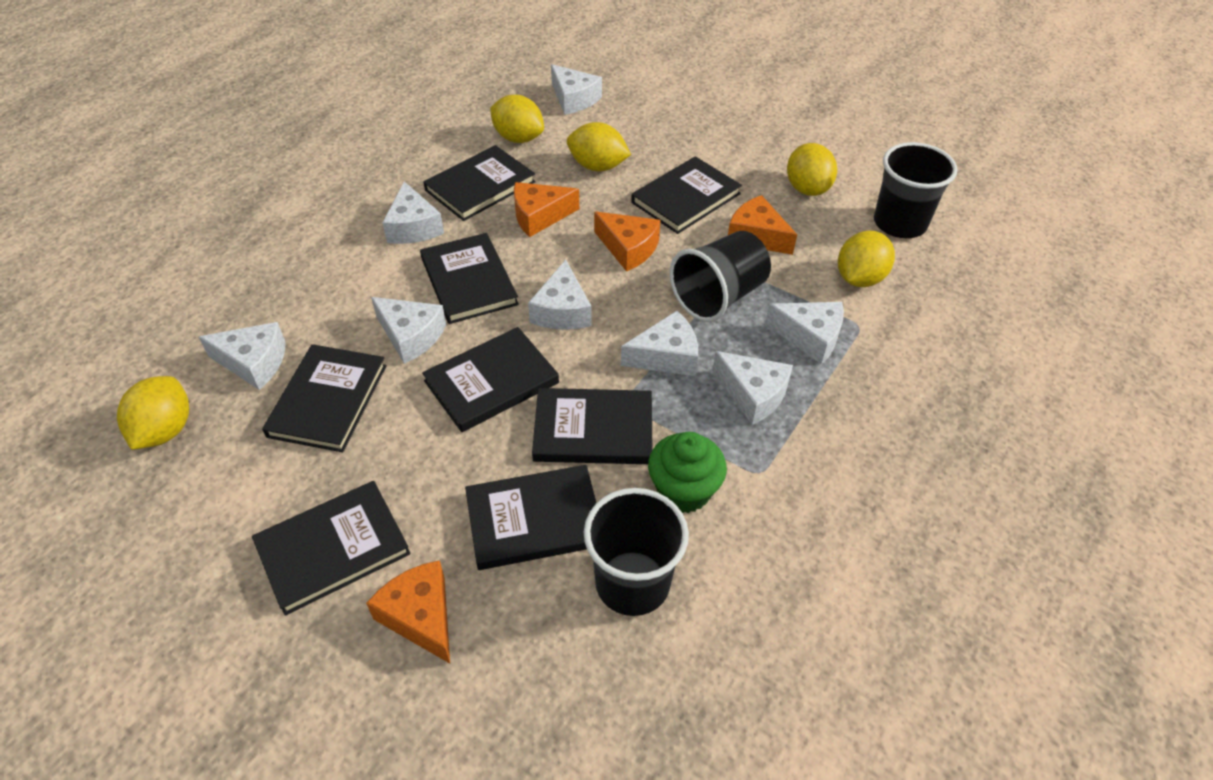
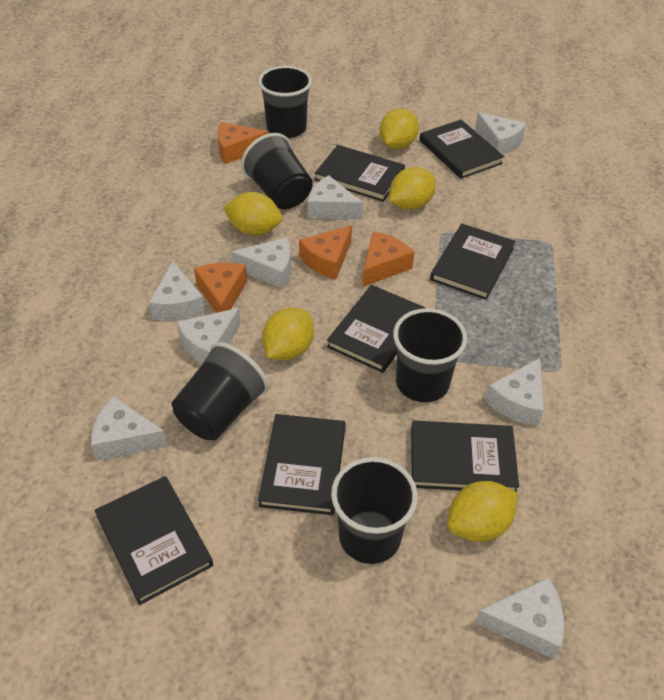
black book: 8 -> 7
black cup: 3 -> 5
green cupcake: 1 -> 0

